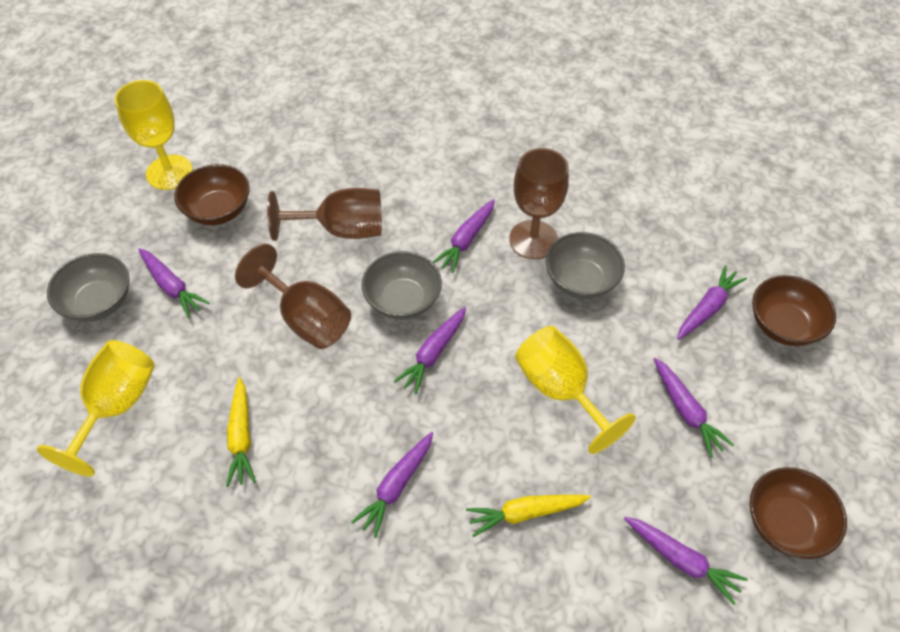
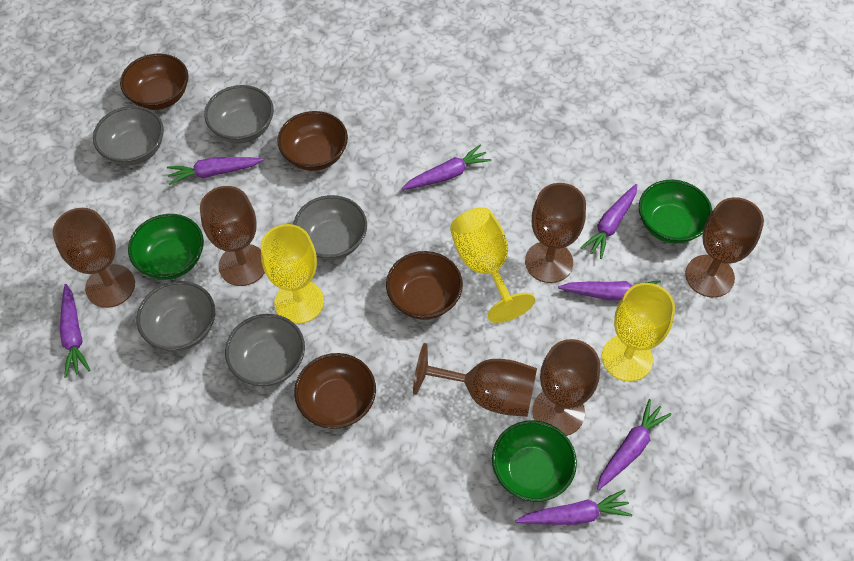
brown bowl: 3 -> 4
brown goblet: 3 -> 6
green bowl: 0 -> 3
grey bowl: 3 -> 5
yellow carrot: 2 -> 0

